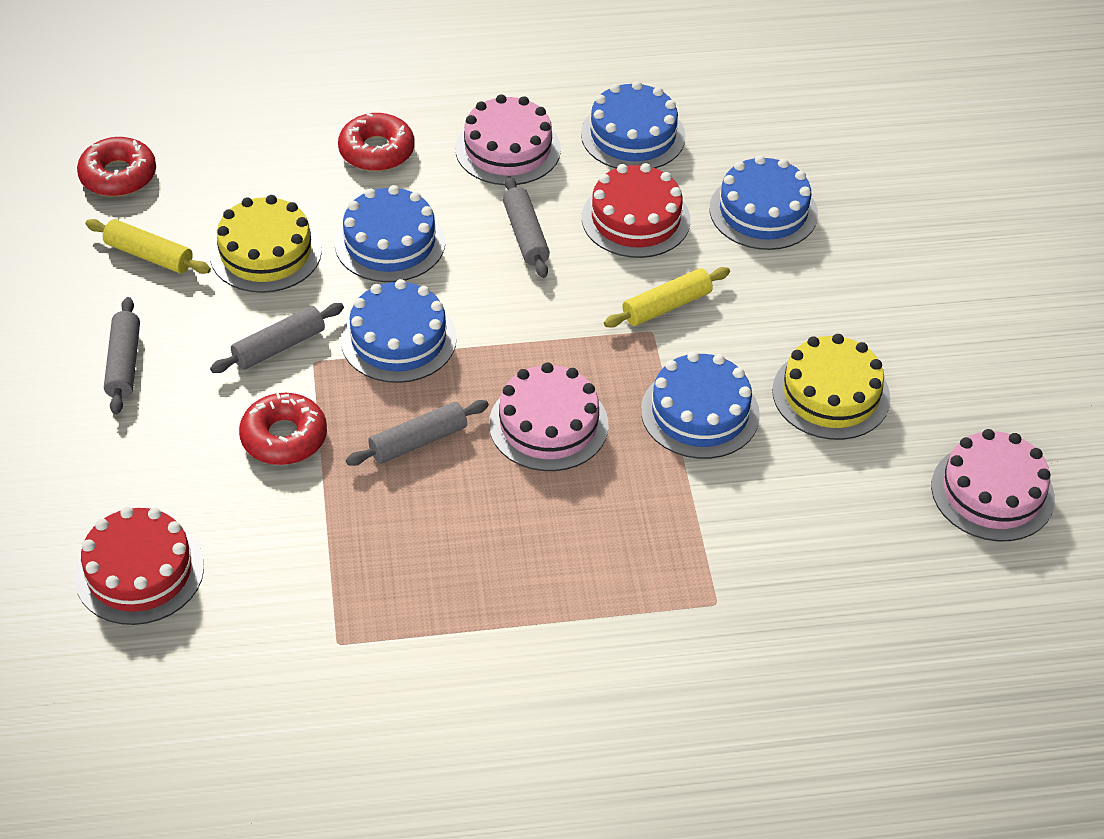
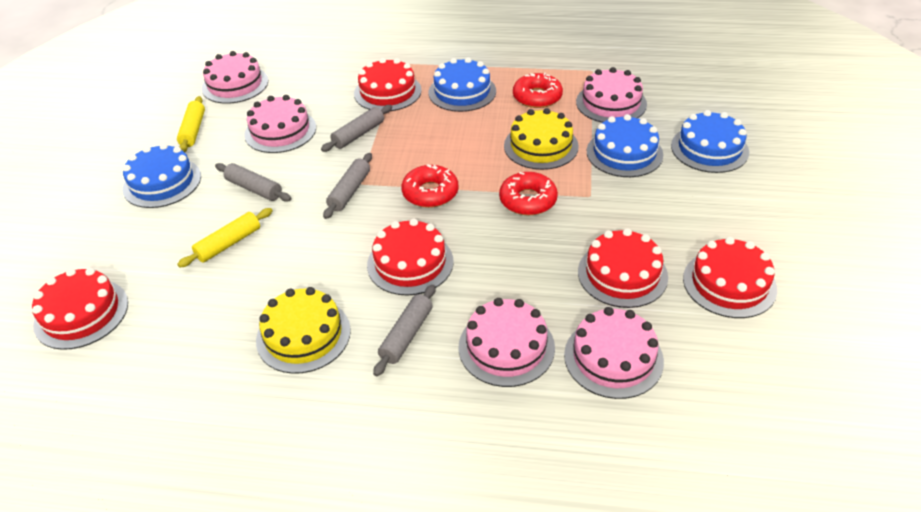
blue cake: 5 -> 4
pink cake: 3 -> 5
red cake: 2 -> 5

